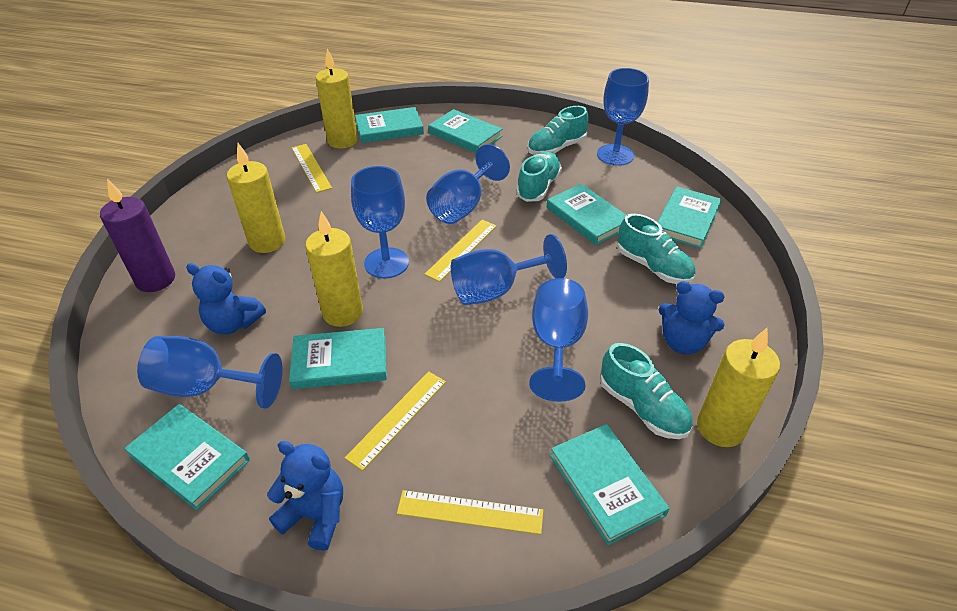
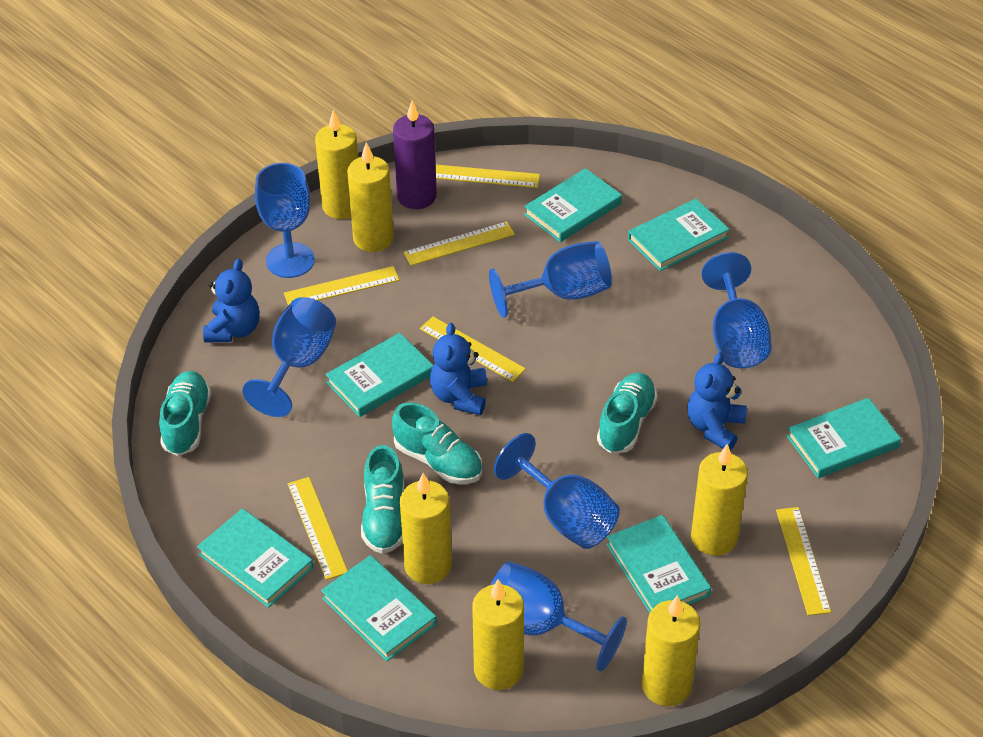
yellow candle: 4 -> 6
yellow ruler: 4 -> 6

